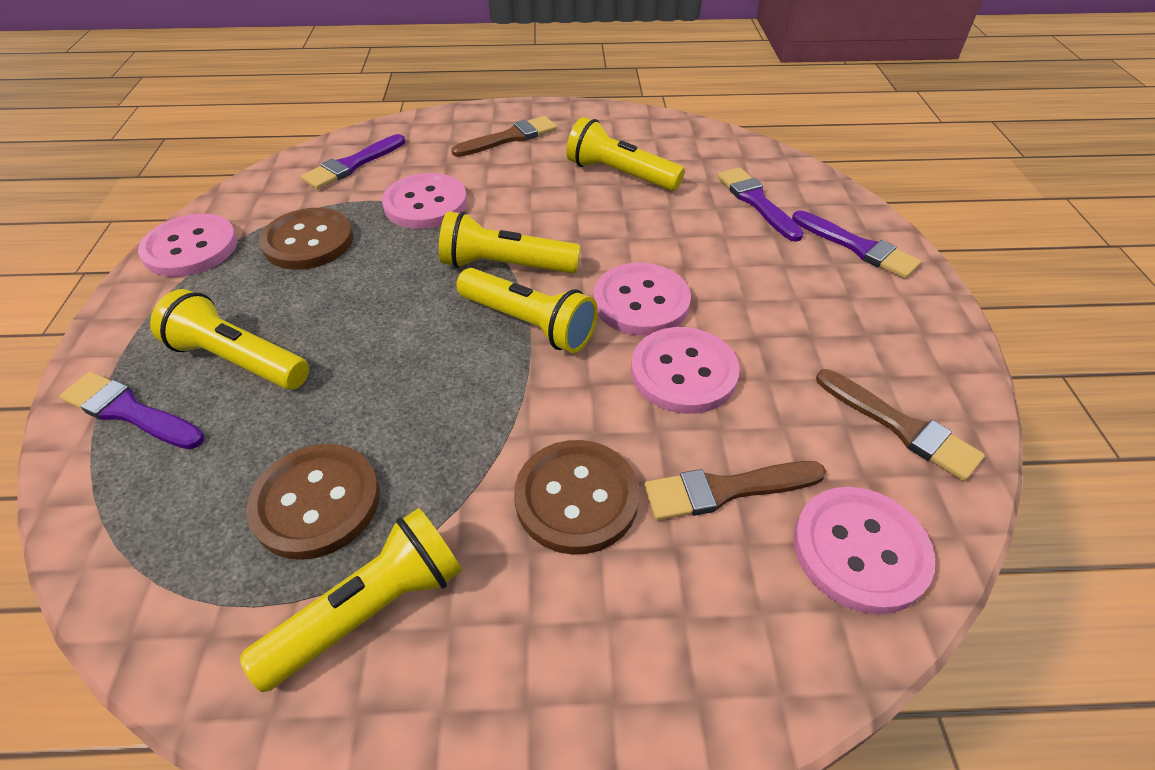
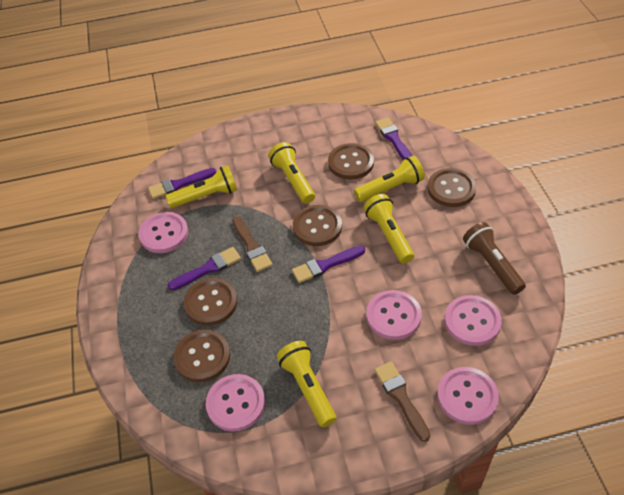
brown brush: 3 -> 2
brown button: 3 -> 5
brown flashlight: 0 -> 1

